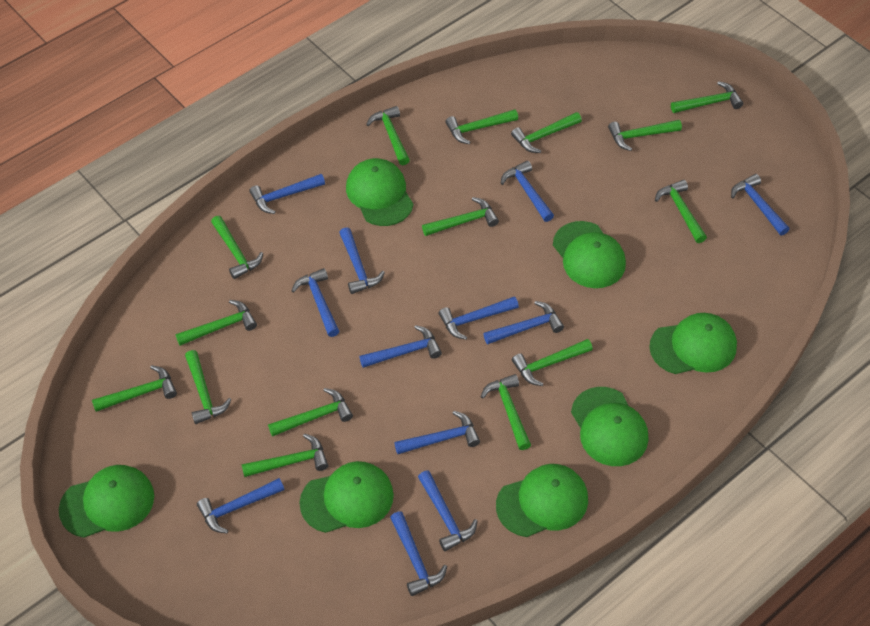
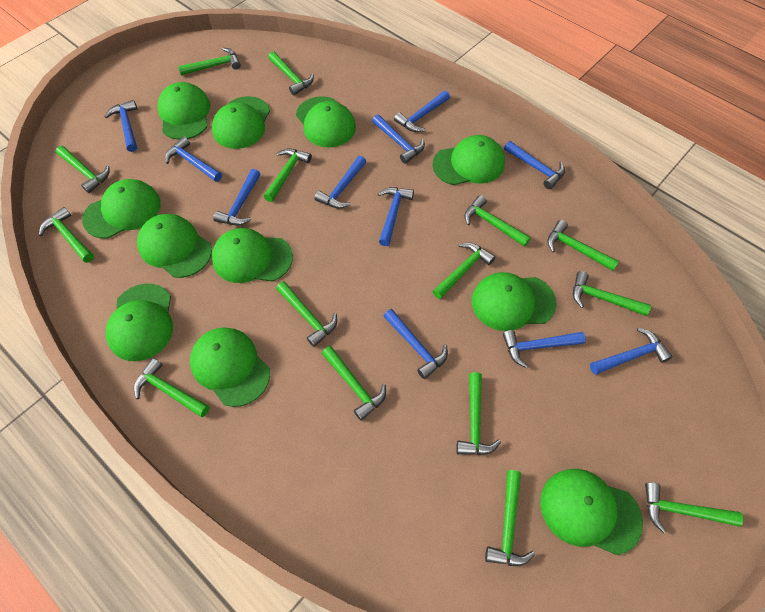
blue hammer: 12 -> 11
green cap: 7 -> 11

